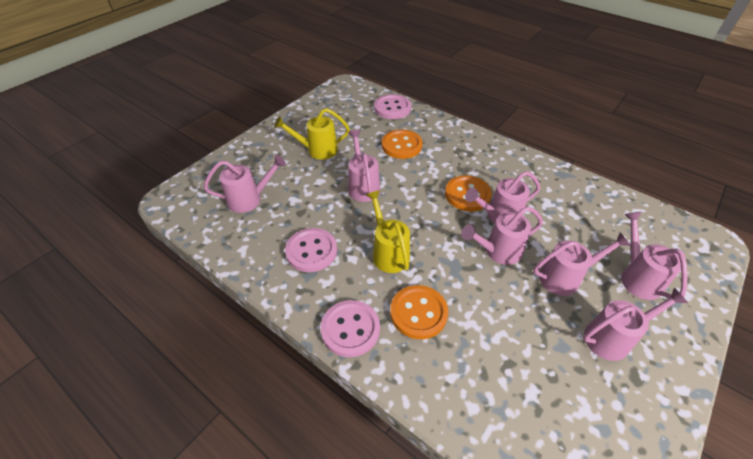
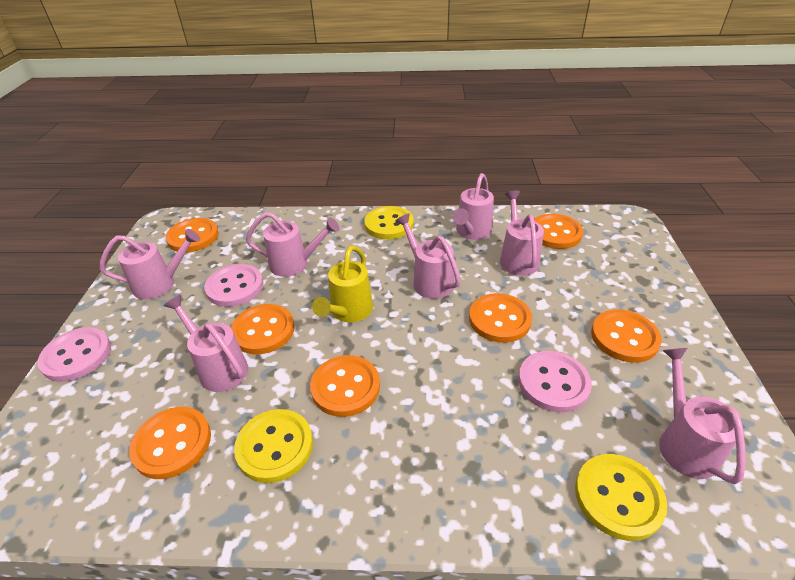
orange button: 3 -> 7
yellow button: 0 -> 3
yellow watering can: 2 -> 1

